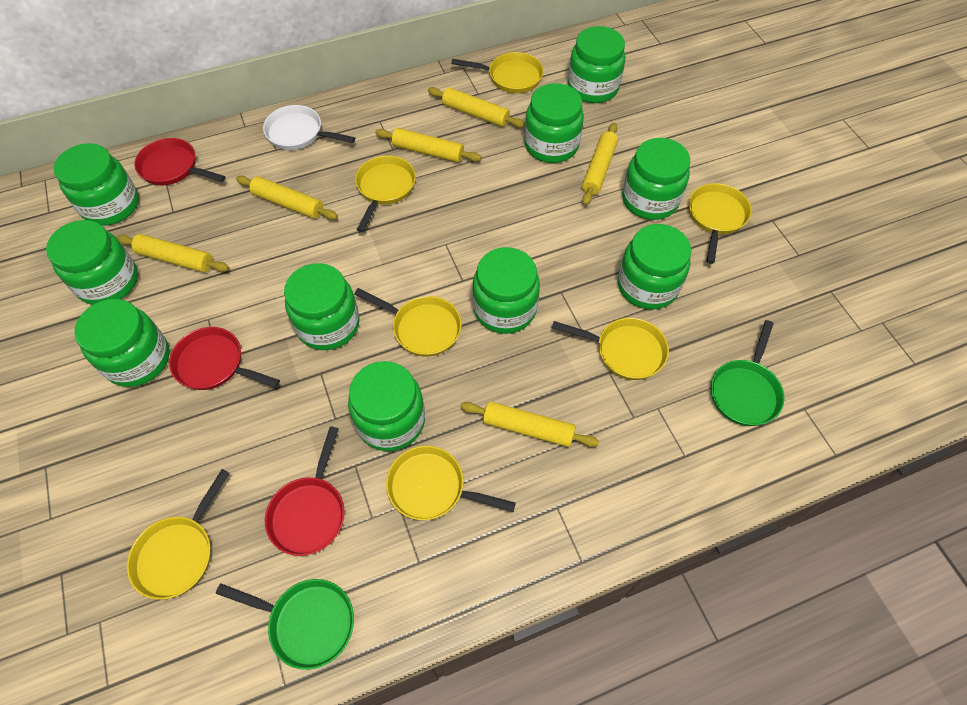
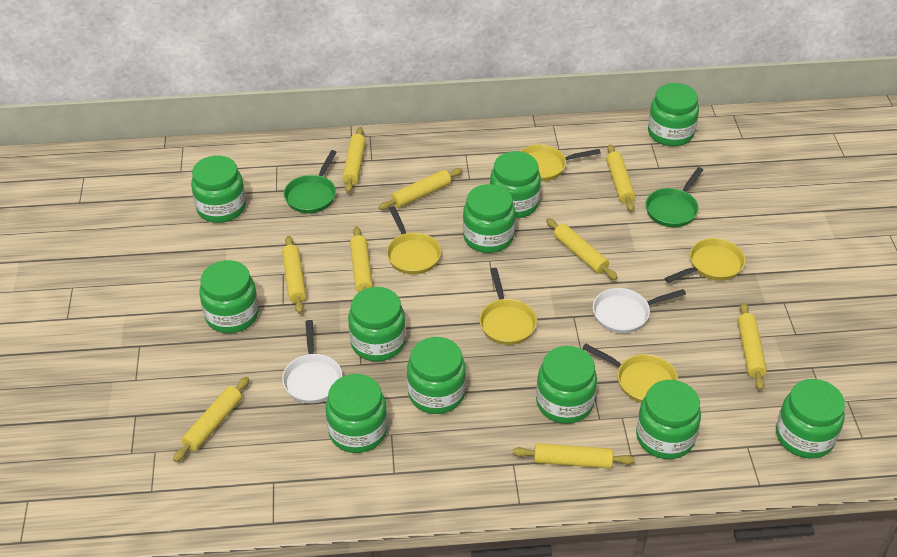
green jar: 10 -> 11
red pan: 3 -> 0
white pan: 1 -> 2
yellow pan: 7 -> 5
yellow rolling pin: 6 -> 9

